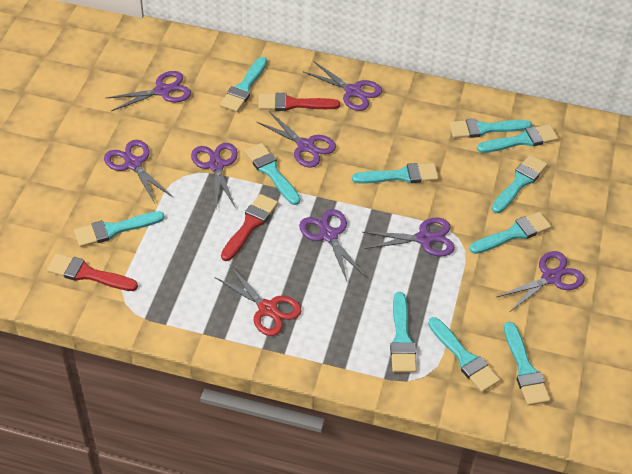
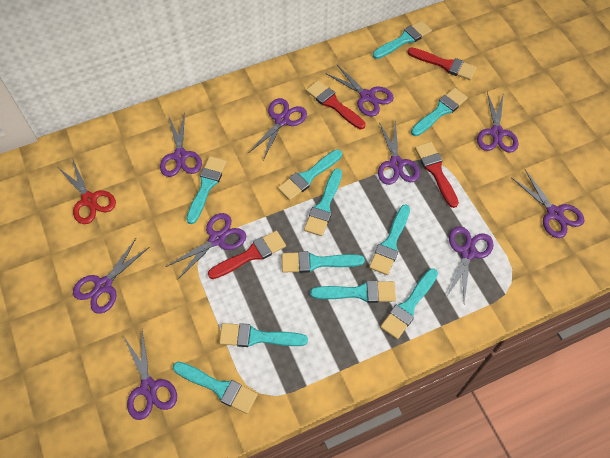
purple scissors: 8 -> 10
red brush: 3 -> 4

